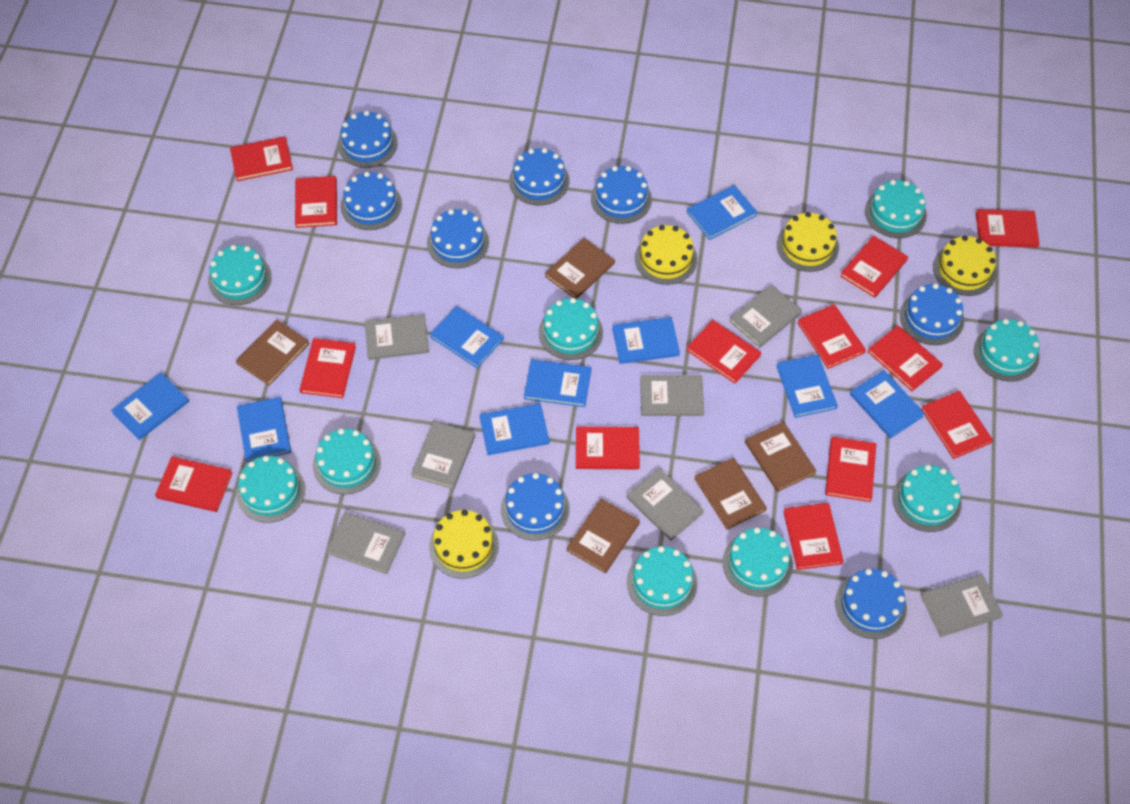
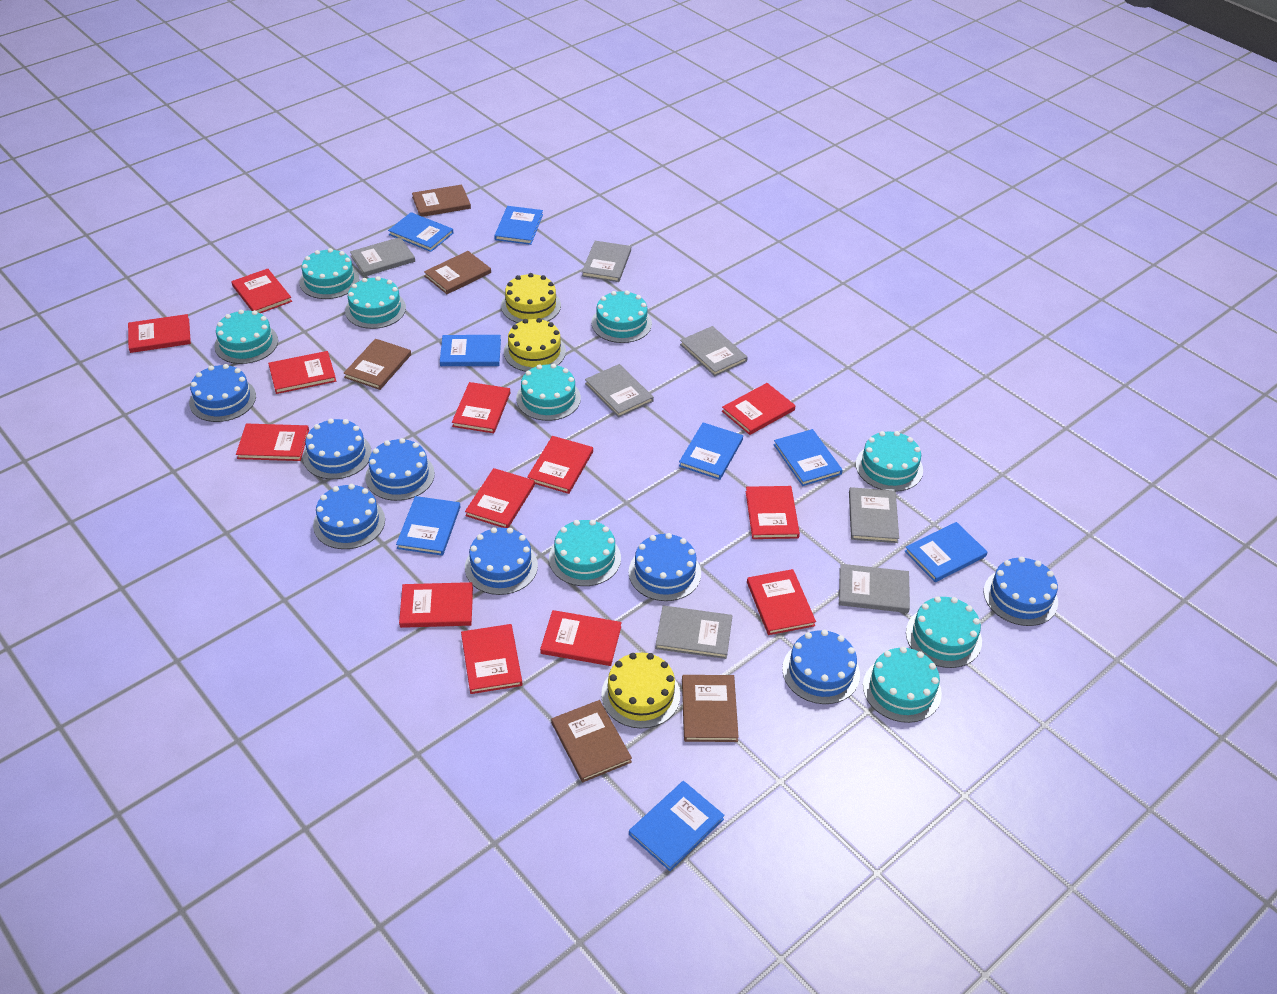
blue book: 9 -> 8
yellow cake: 4 -> 3

